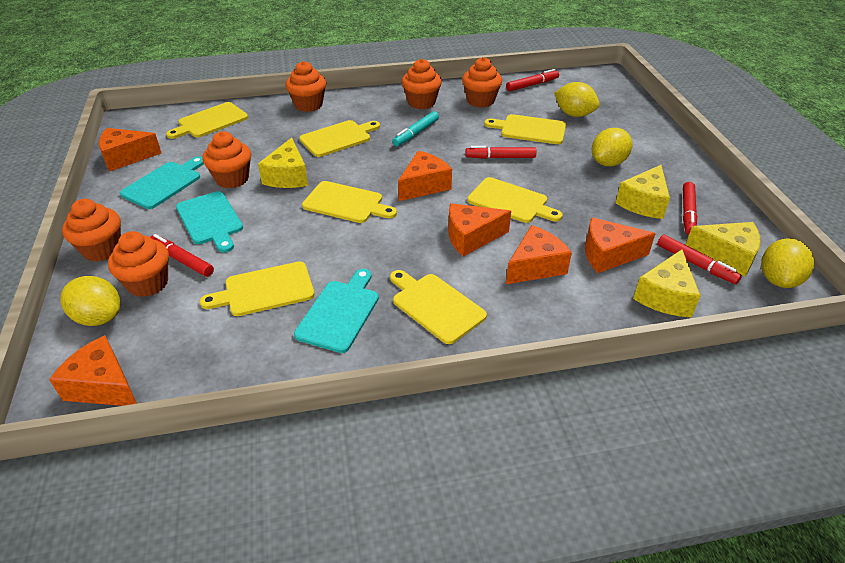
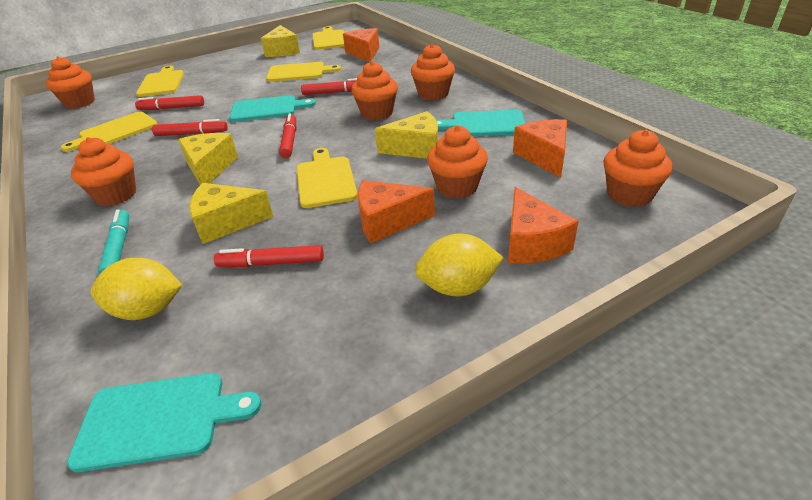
orange cheese: 6 -> 4
yellow cutting board: 7 -> 5
yellow lemon: 4 -> 2

